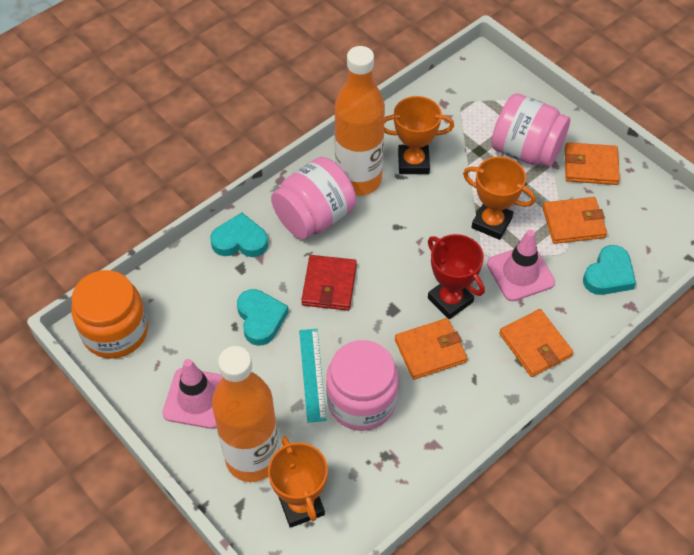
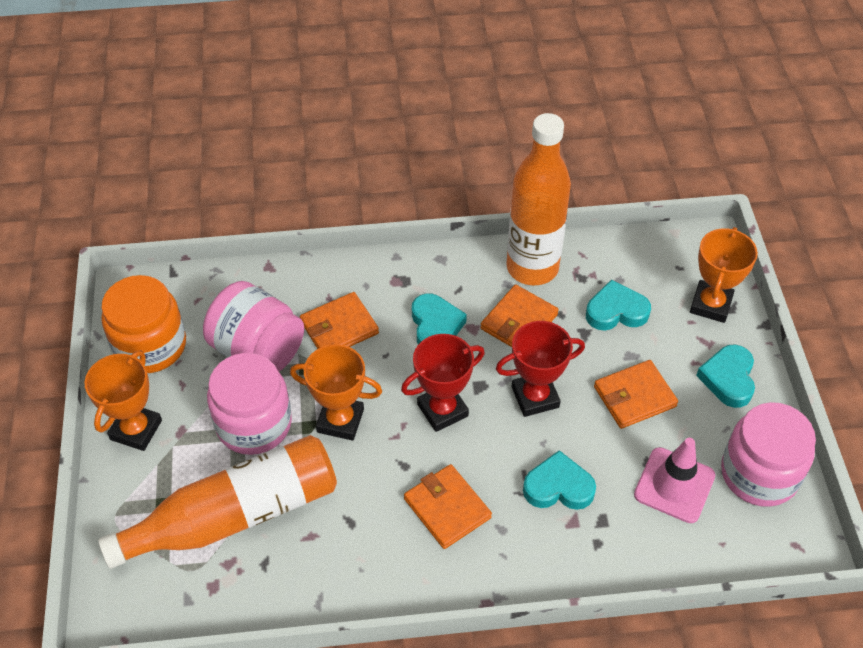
pink traffic cone: 2 -> 1
red trophy: 1 -> 2
red wallet: 1 -> 0
turquoise heart: 3 -> 4
turquoise ruler: 1 -> 0

